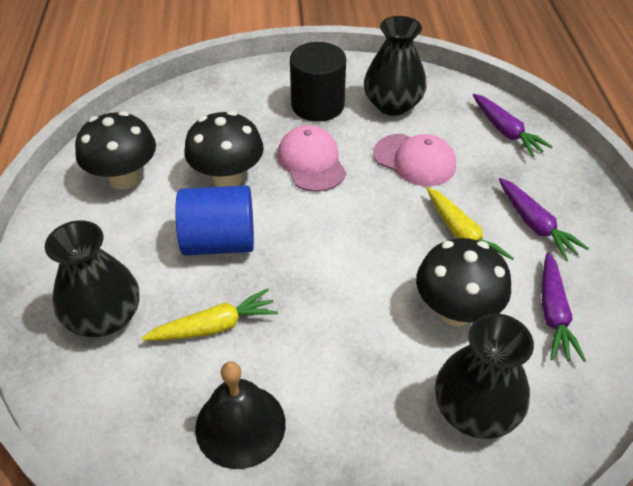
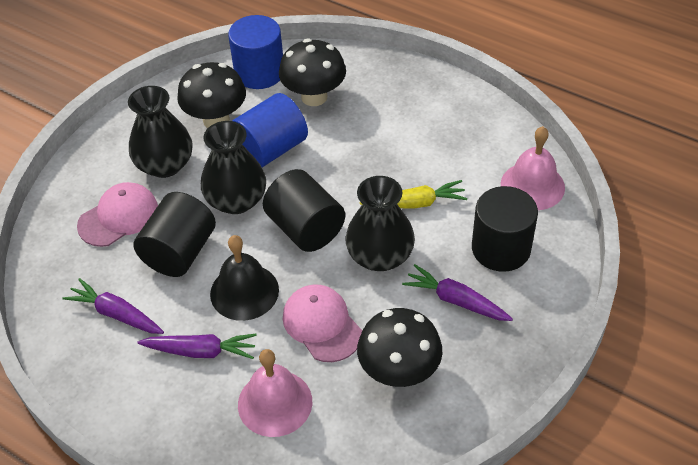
black cylinder: 1 -> 3
blue cylinder: 1 -> 2
pink bell: 0 -> 2
yellow carrot: 2 -> 1

